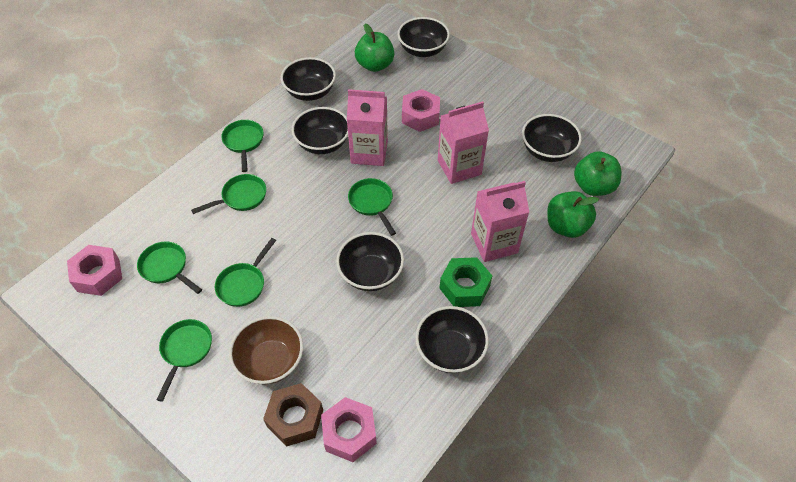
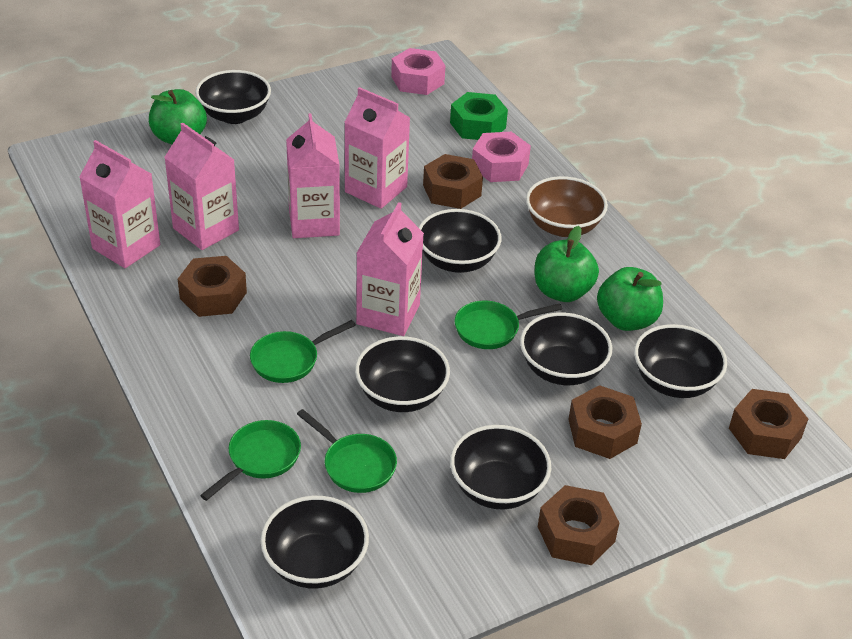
black bowl: 6 -> 7
brown nut: 1 -> 5
green pan: 6 -> 4
pink carton: 3 -> 5
pink nut: 3 -> 2

